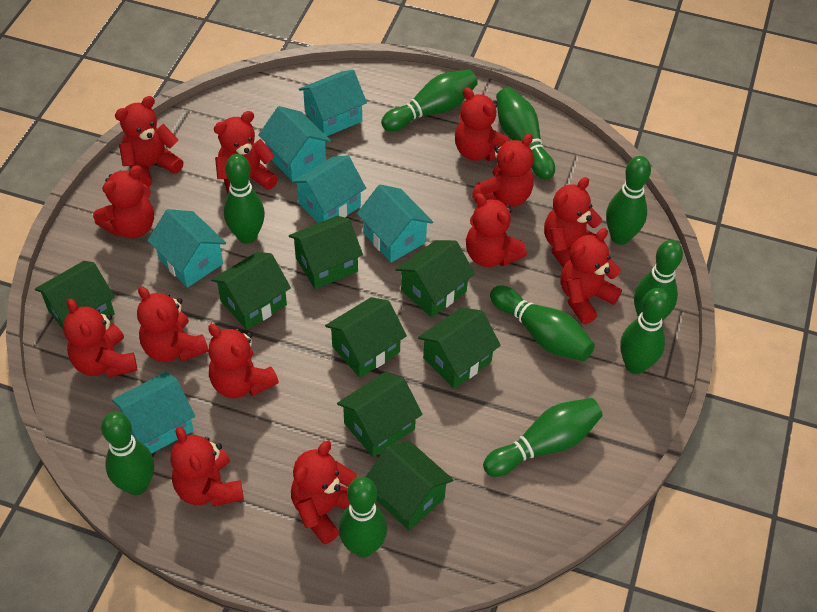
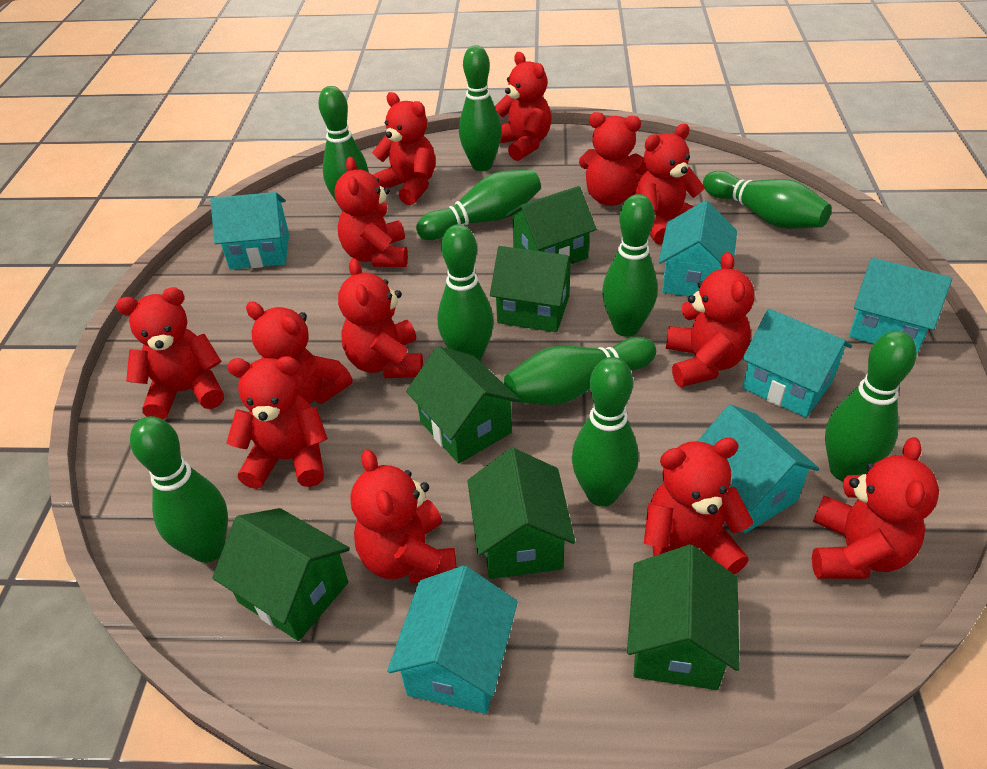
green house: 8 -> 6

